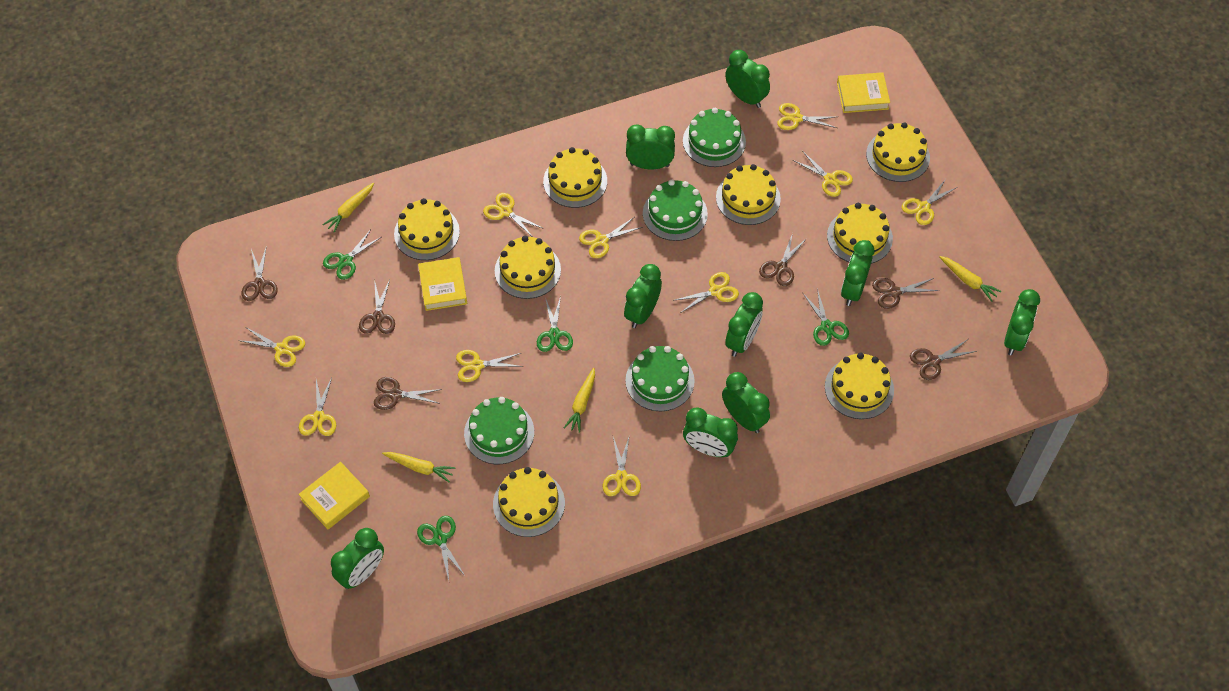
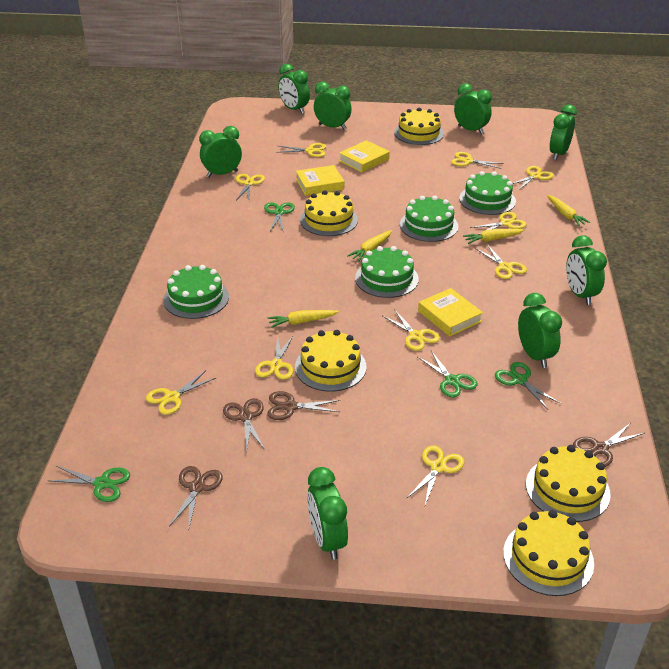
brown scissors: 6 -> 4
green clock: 9 -> 8
yellow cake: 8 -> 5

